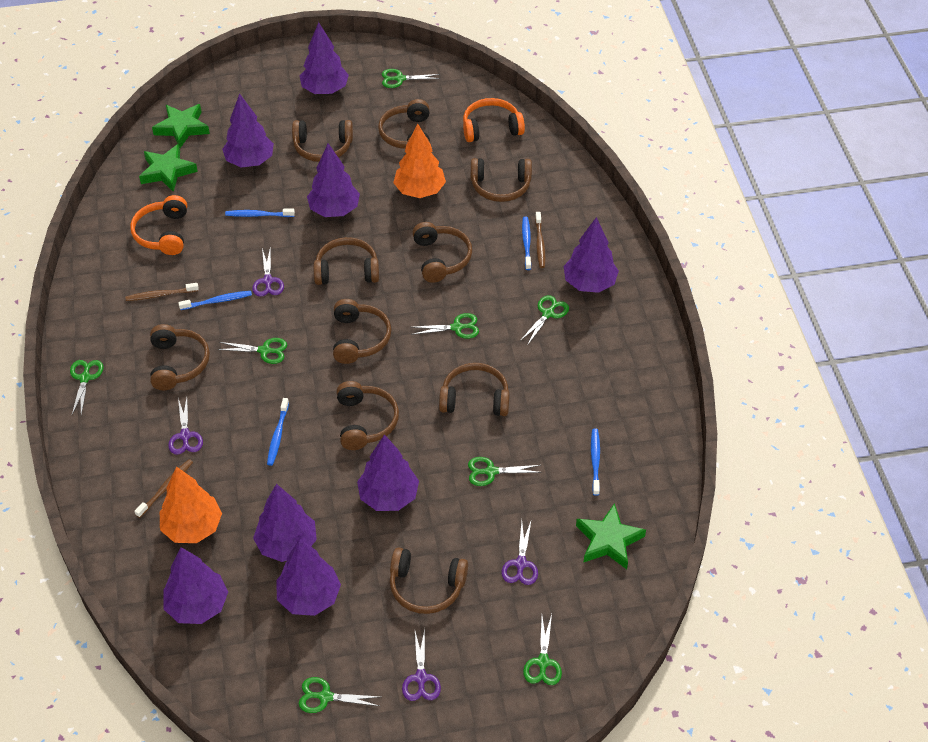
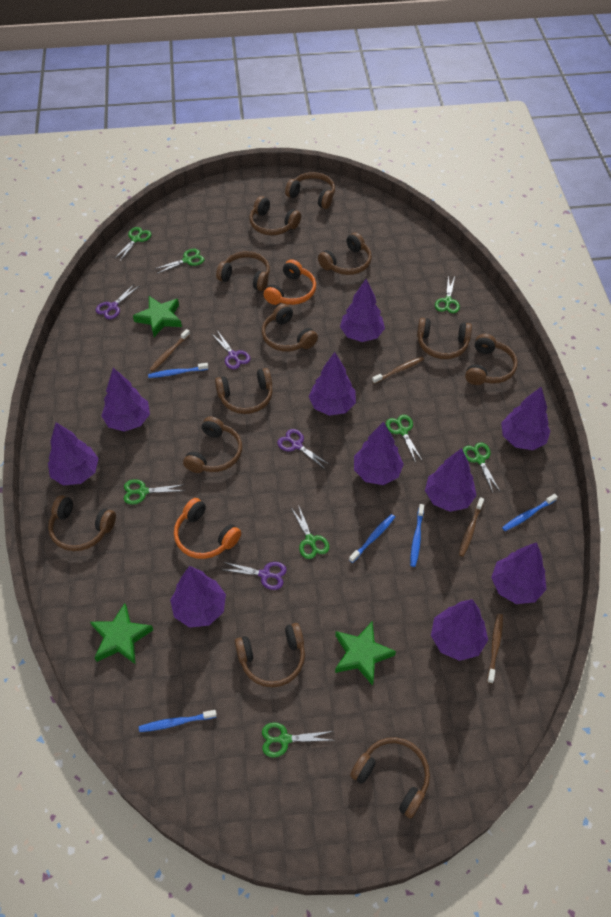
brown headphones: 10 -> 12
brown toothbrush: 3 -> 4
orange tree: 2 -> 0
purple tree: 8 -> 10

